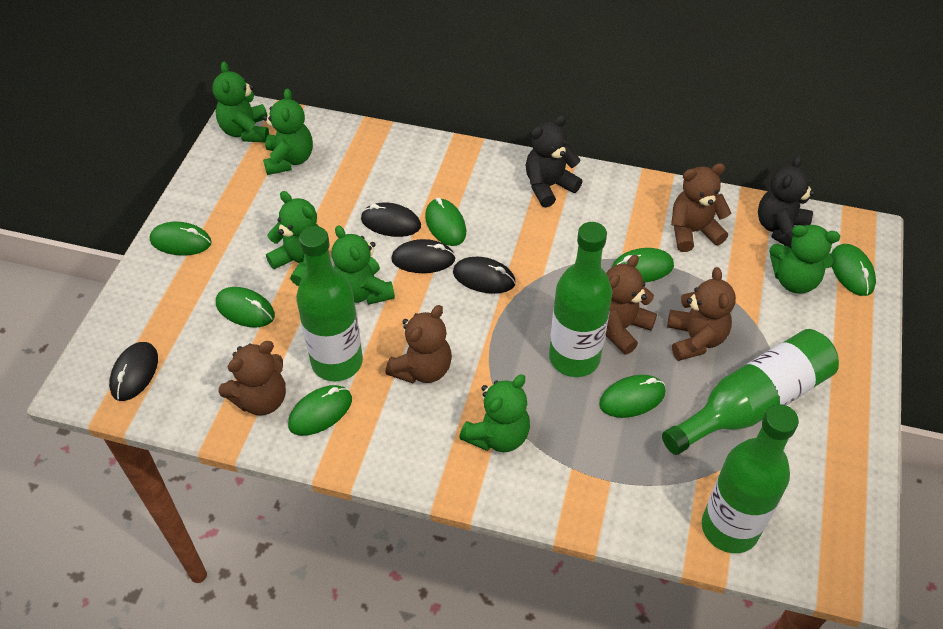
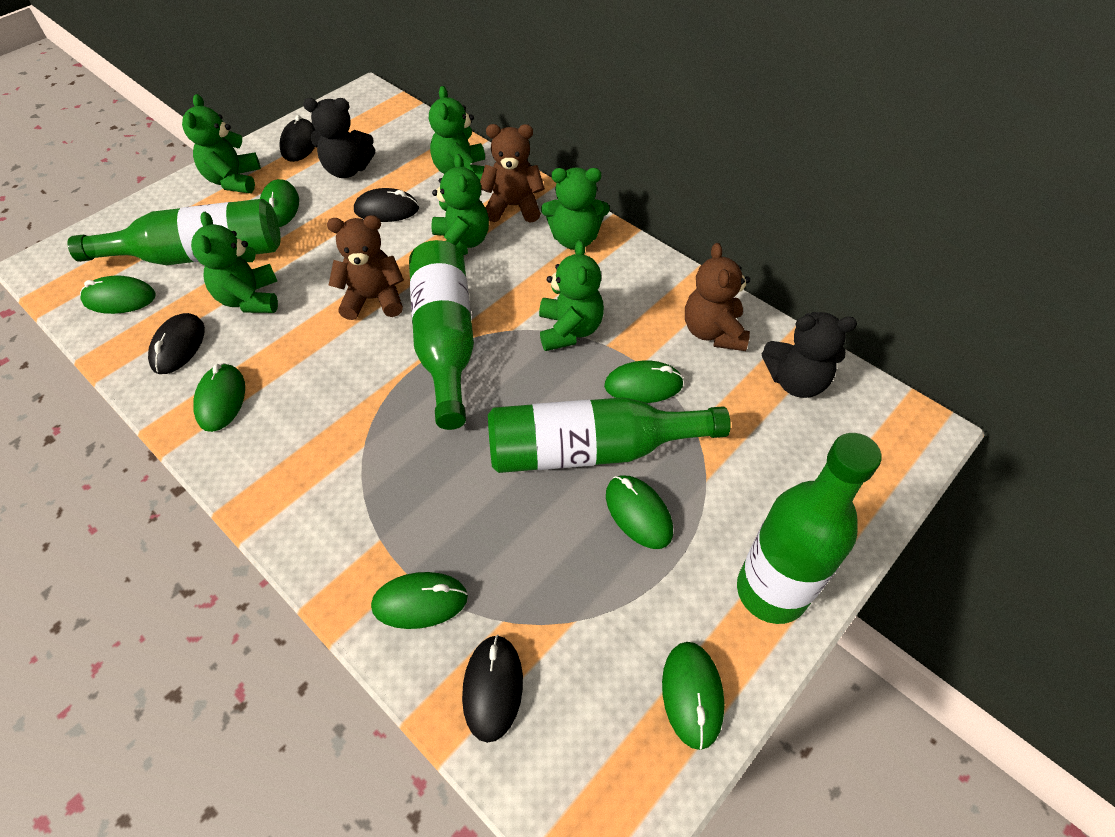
brown teddy bear: 5 -> 3

